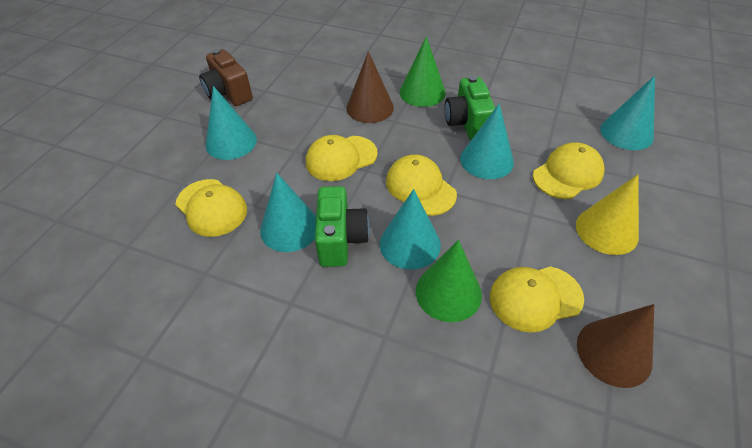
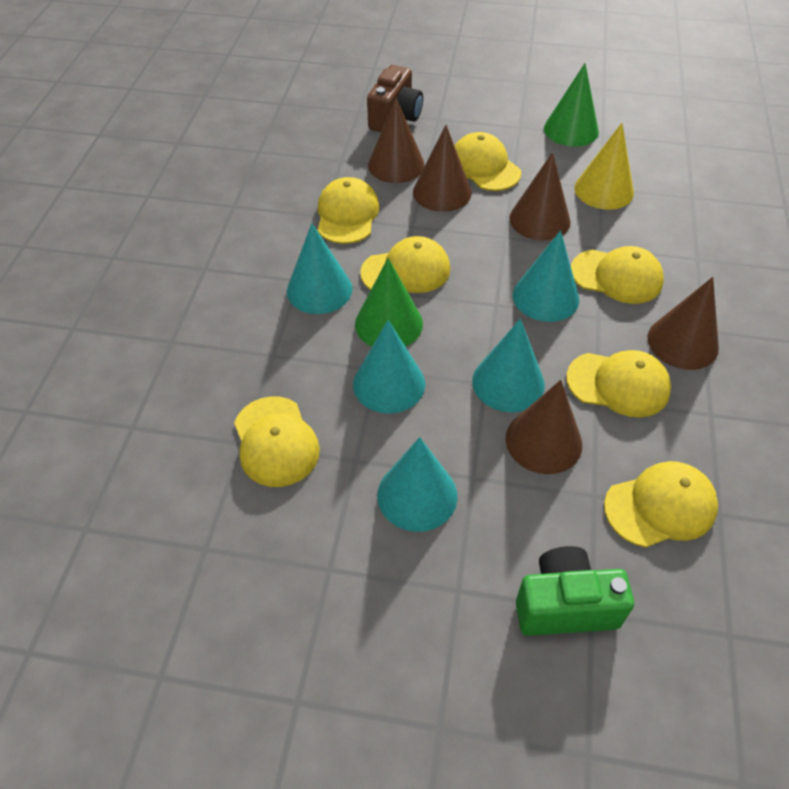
brown cone: 2 -> 5
green camera: 2 -> 1
yellow cap: 5 -> 7

